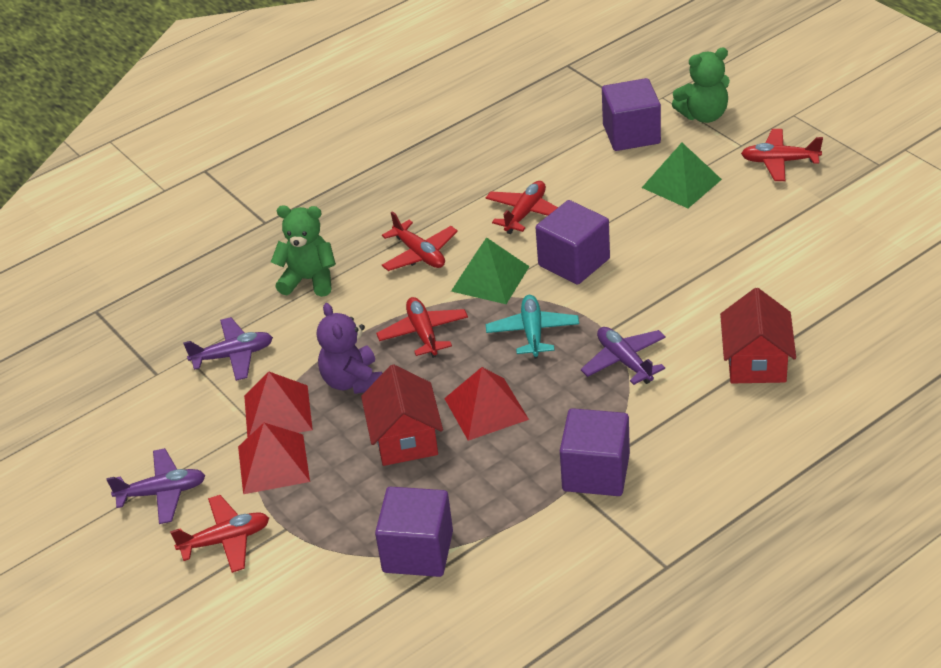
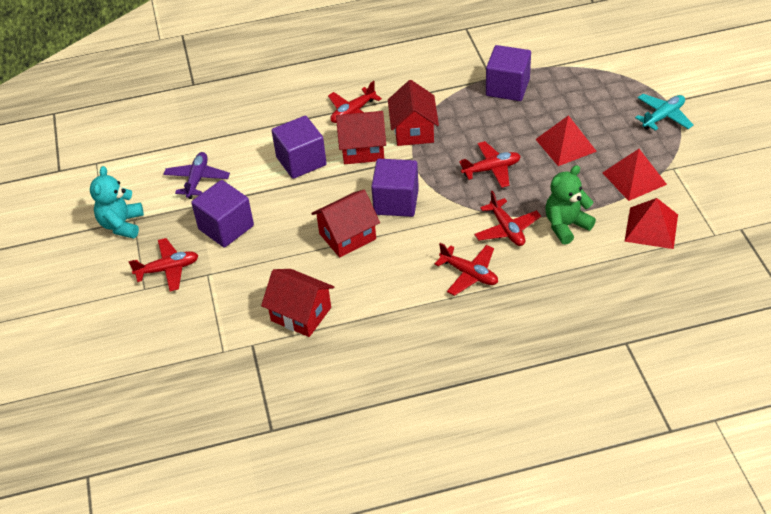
green pyramid: 2 -> 0
green teddy bear: 2 -> 1
purple plane: 3 -> 1
purple teddy bear: 1 -> 0
red house: 2 -> 4
turquoise teddy bear: 0 -> 1

